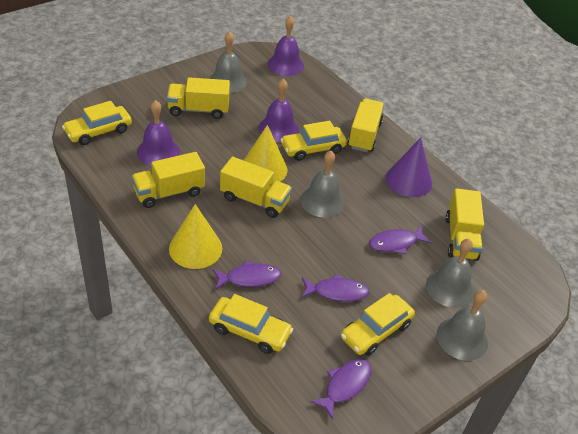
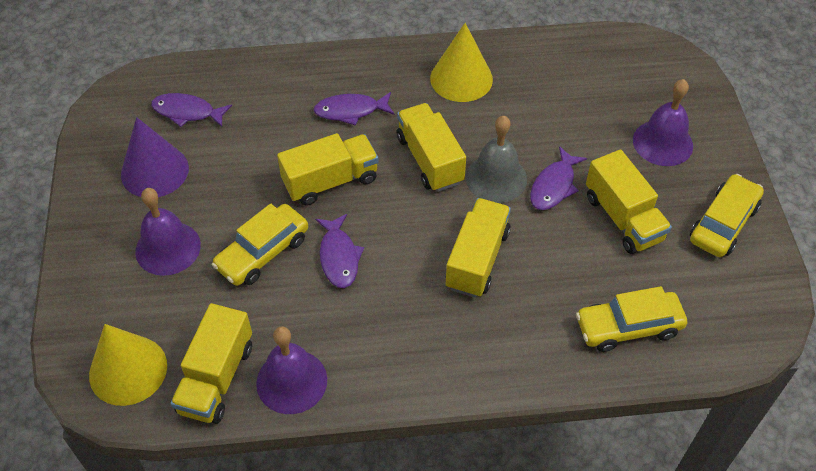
grey bell: 4 -> 1
yellow car: 4 -> 3

